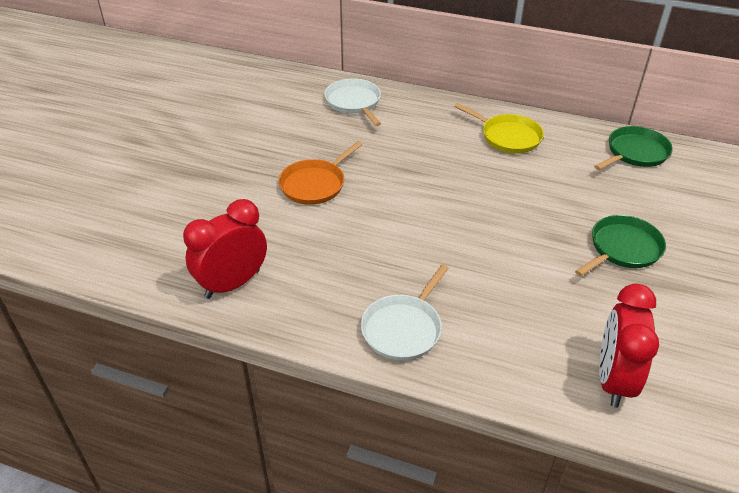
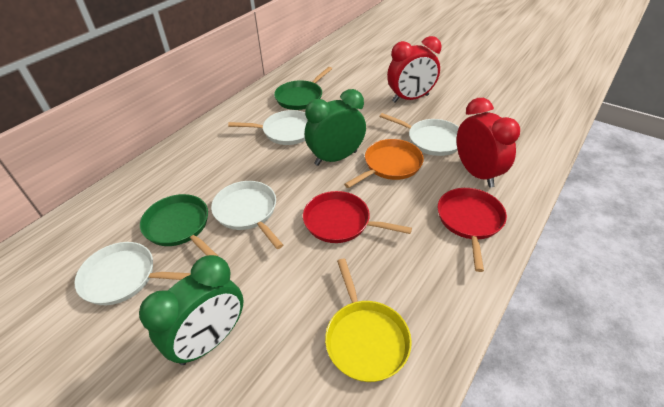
green clock: 0 -> 2
red pan: 0 -> 2
white pan: 2 -> 4

